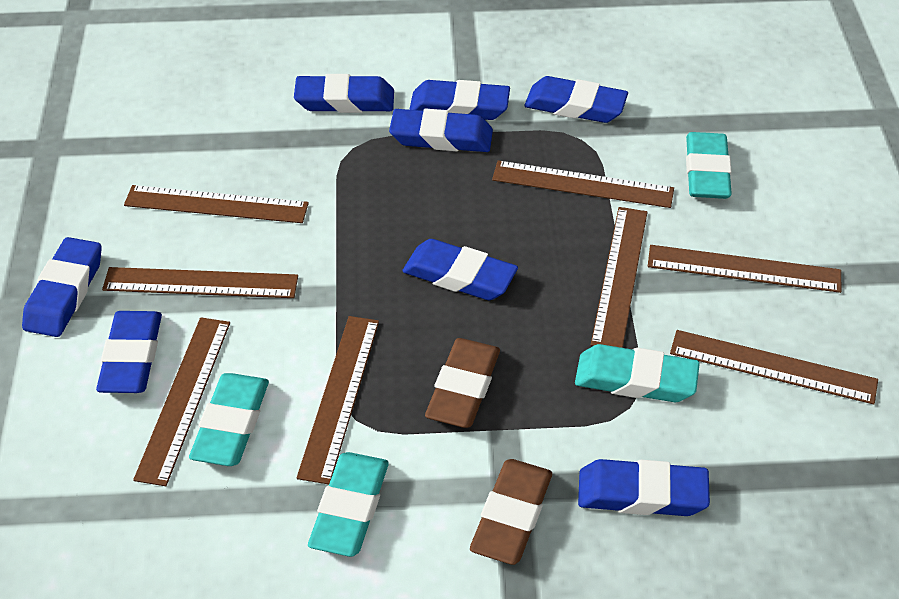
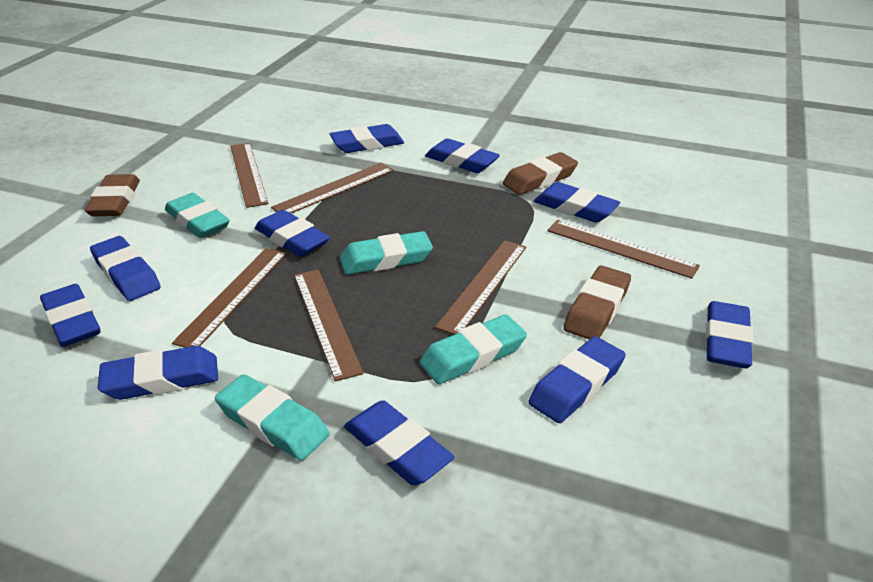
blue eraser: 8 -> 10
brown eraser: 2 -> 3
brown ruler: 8 -> 6

